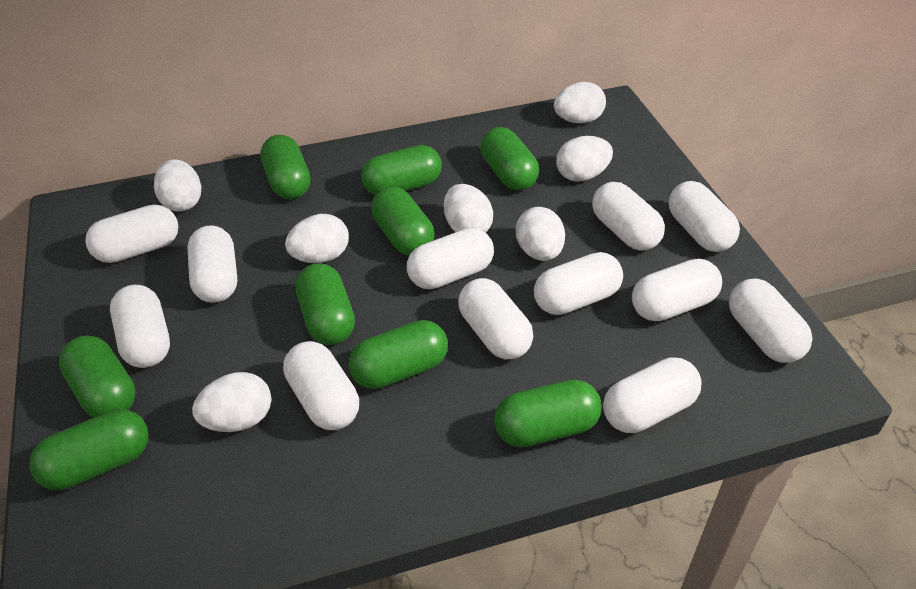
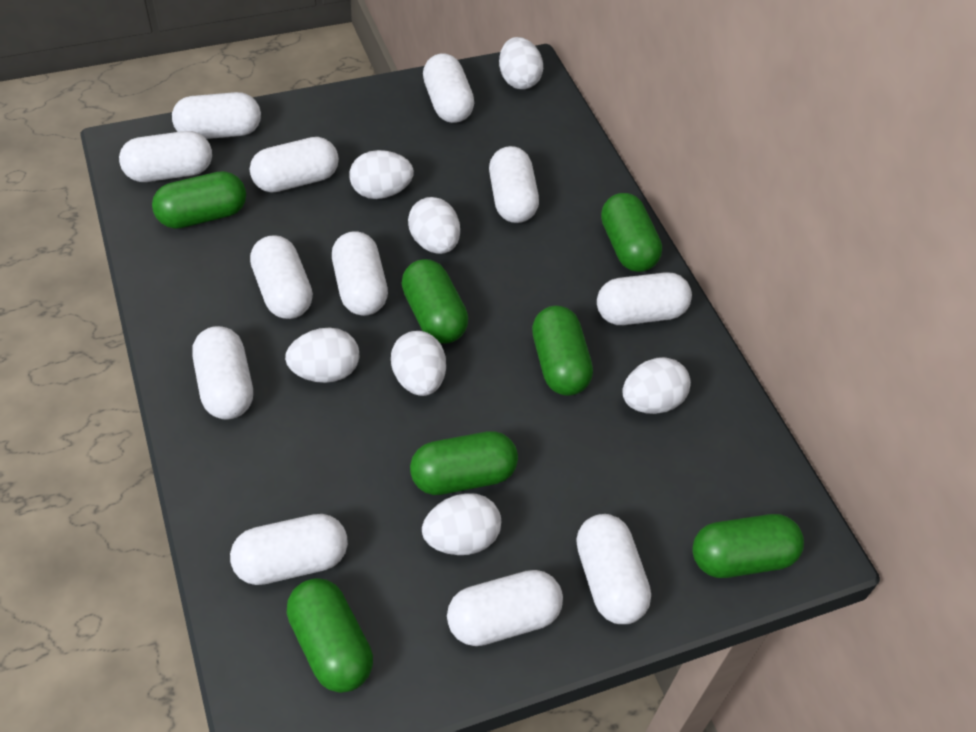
green capsule: 9 -> 7

